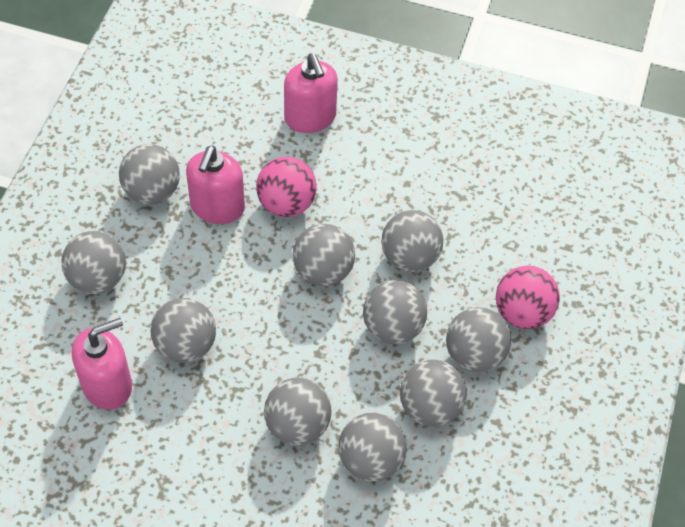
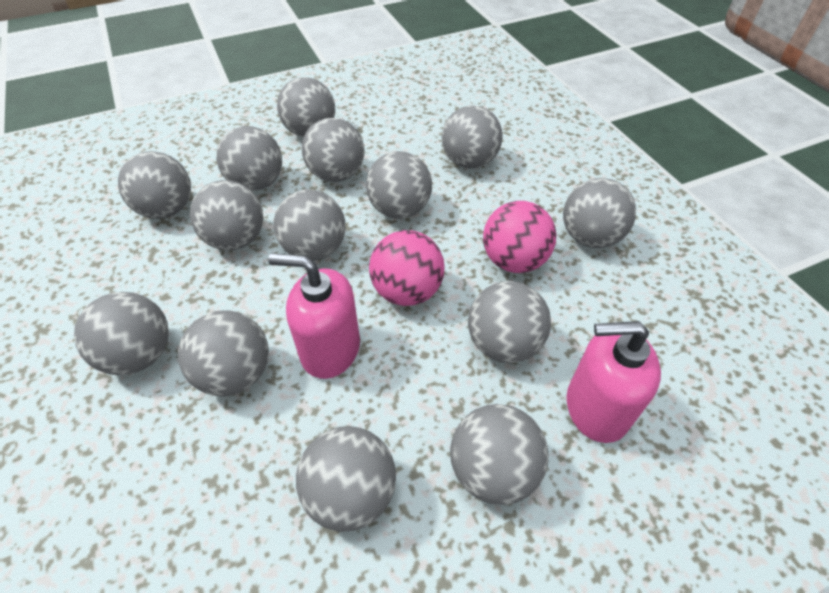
grey ball: 10 -> 14
pink soap dispenser: 3 -> 2

